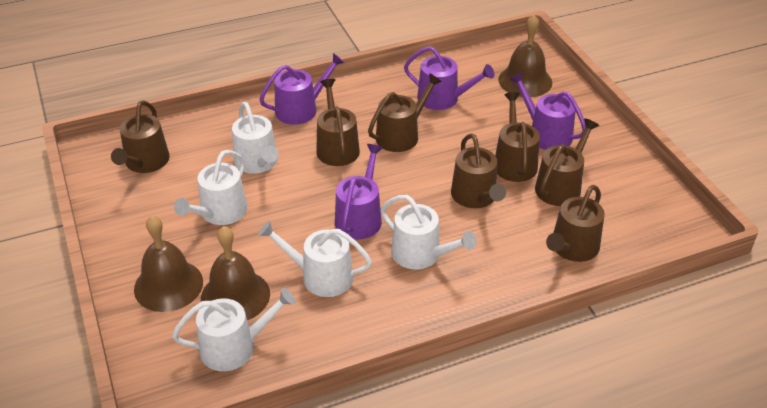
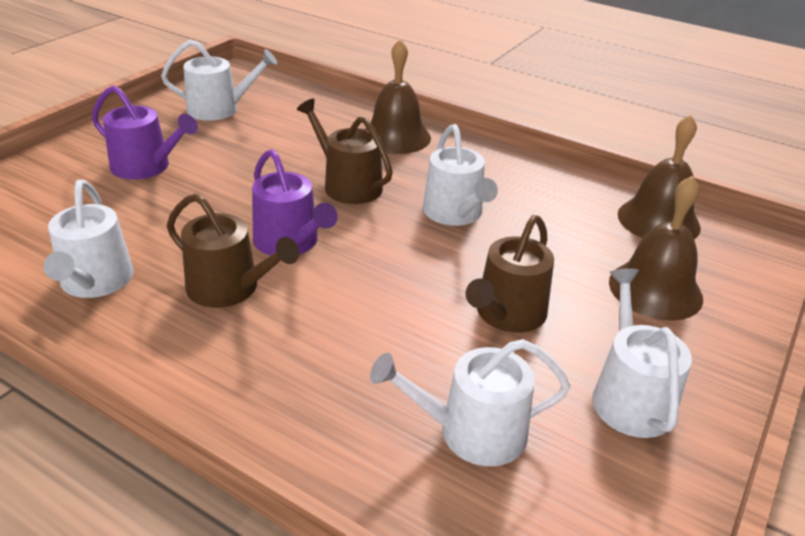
brown watering can: 7 -> 3
purple watering can: 4 -> 2

